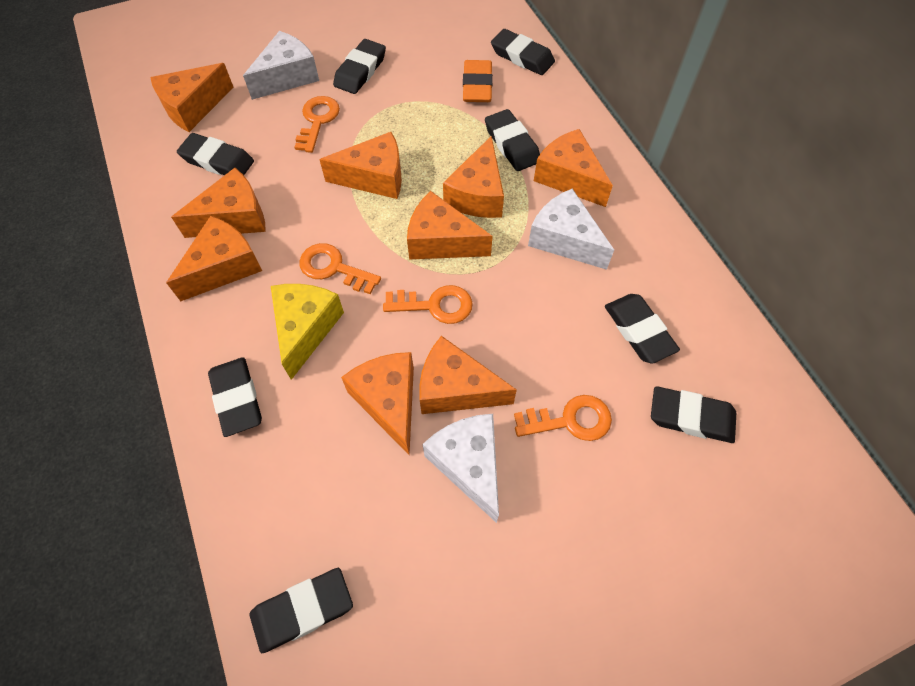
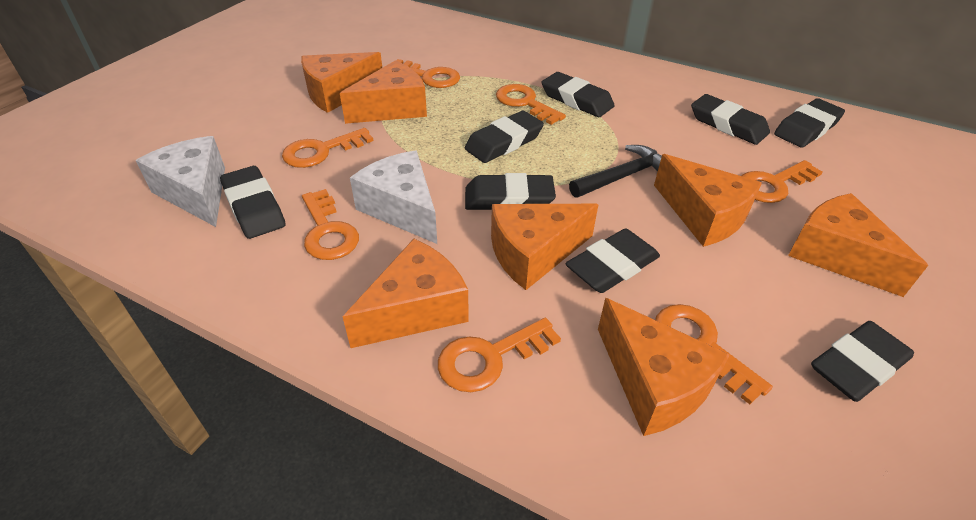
black hammer: 0 -> 1
orange cheese: 9 -> 7
orange eraser: 1 -> 0
orange key: 4 -> 7
white cheese: 3 -> 2
yellow cheese: 1 -> 0

